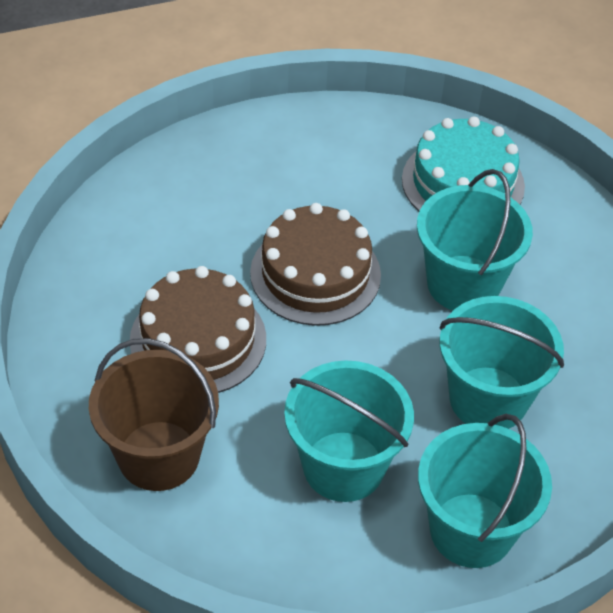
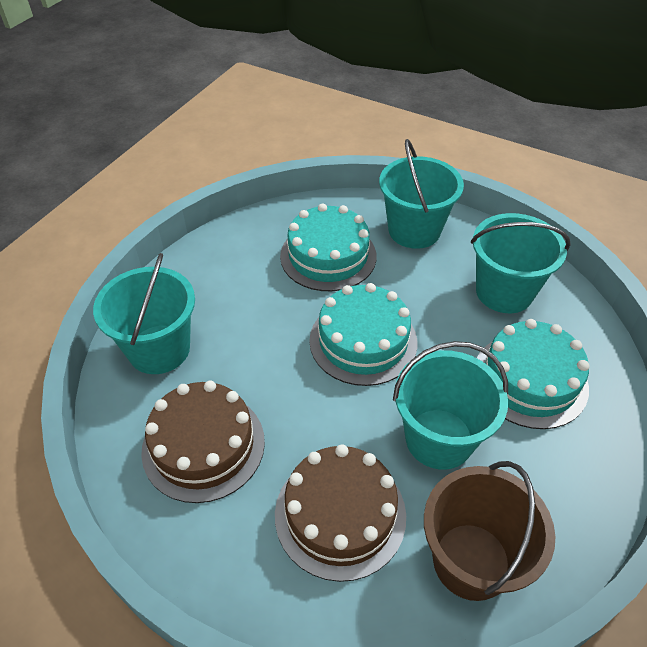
turquoise cake: 1 -> 3

